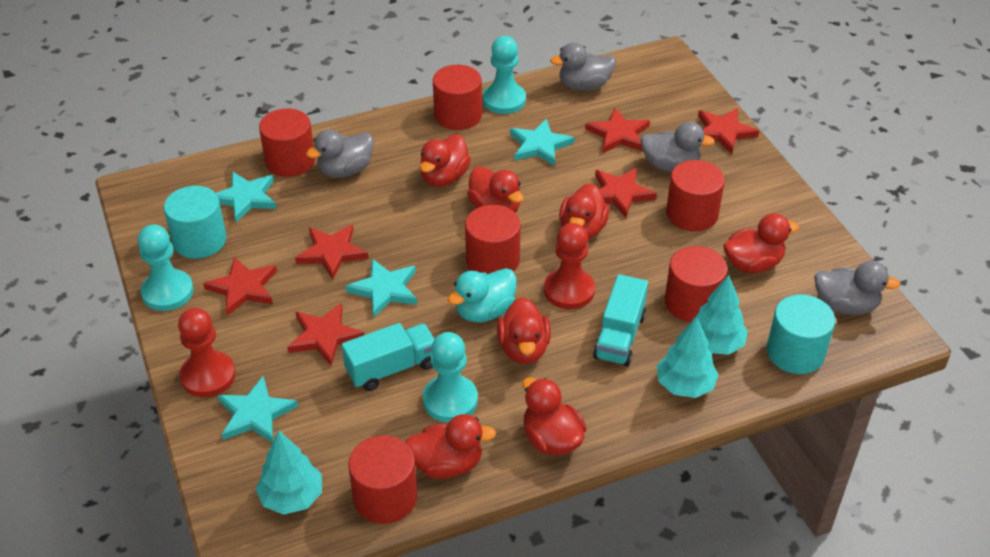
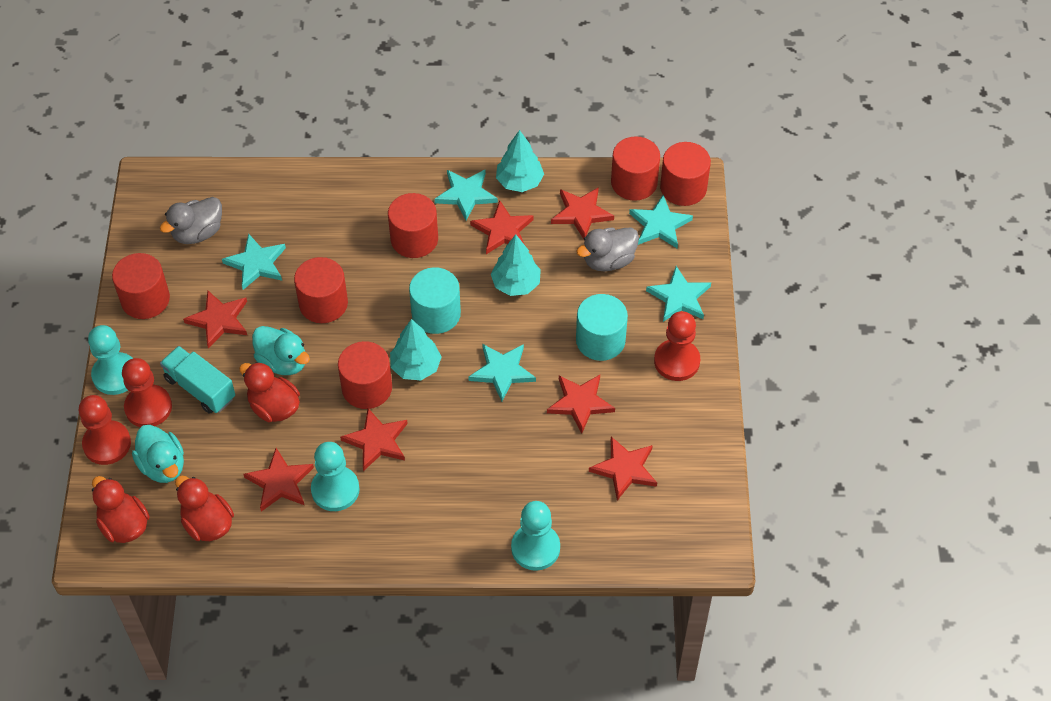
grey duck: 4 -> 2
red duck: 7 -> 3
red pawn: 2 -> 3
red star: 6 -> 7
turquoise duck: 1 -> 2
turquoise star: 4 -> 5
turquoise truck: 2 -> 1

